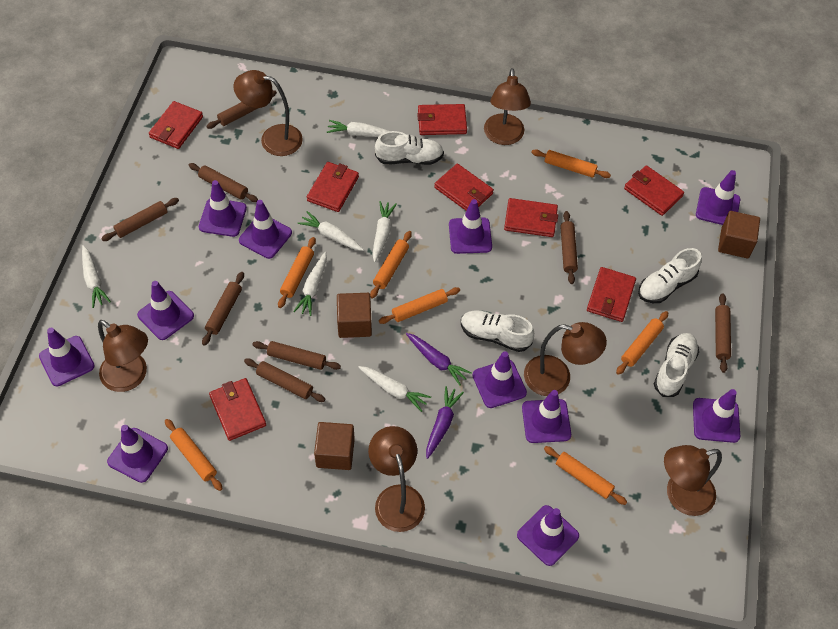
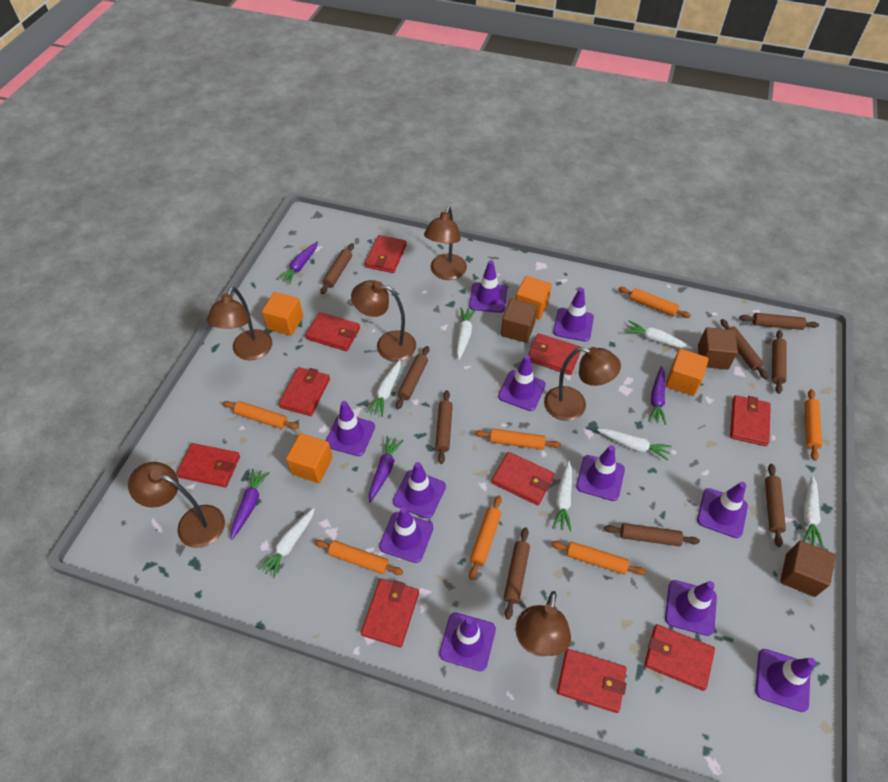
brown rolling pin: 8 -> 9
orange cube: 0 -> 4
purple carrot: 2 -> 4
red wallet: 8 -> 10
white carrot: 6 -> 7
white shoe: 4 -> 0

